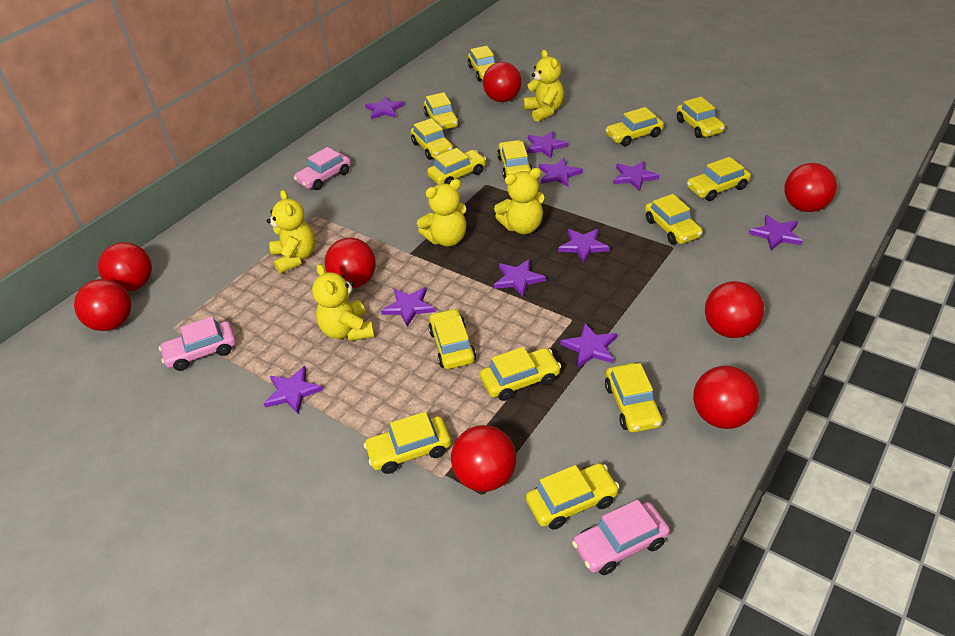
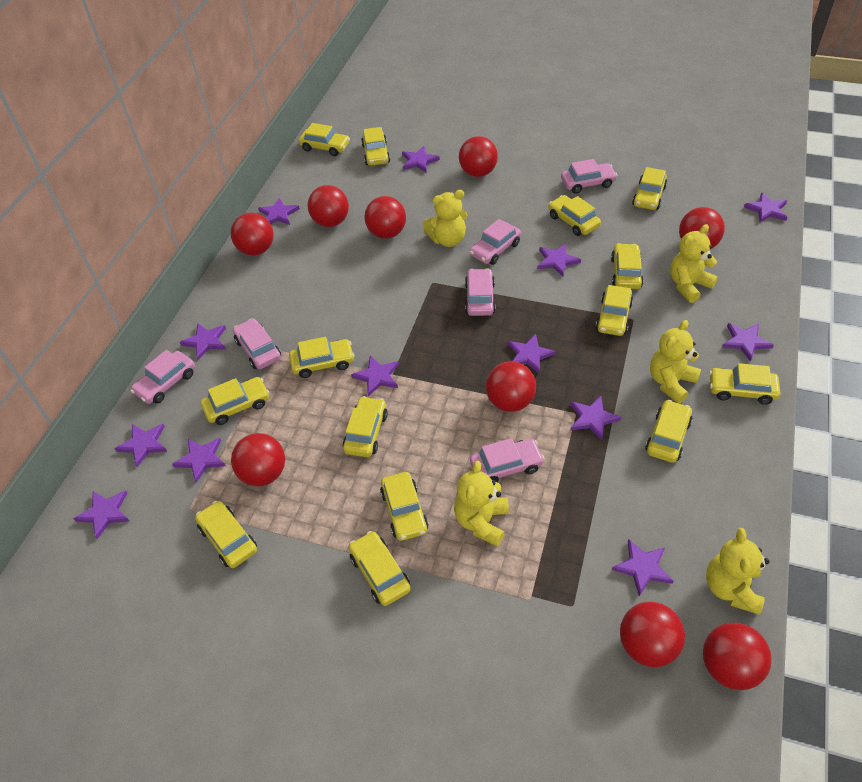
pink car: 3 -> 6
purple star: 10 -> 13
red ball: 8 -> 9

